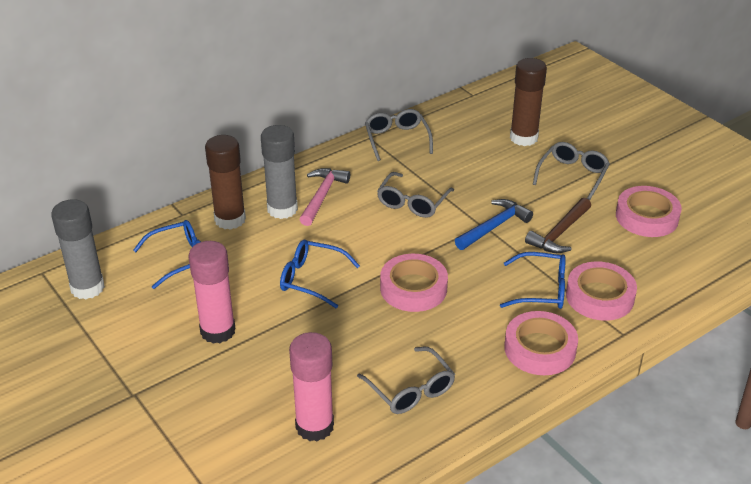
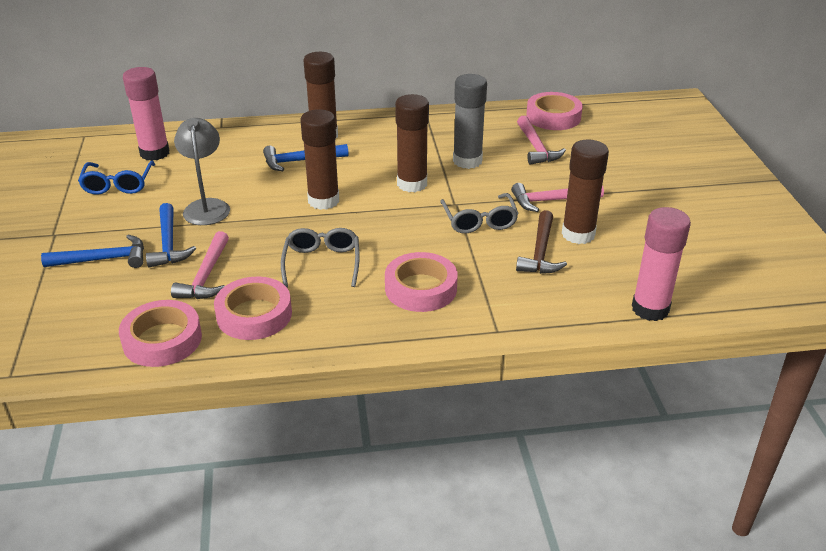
blue glasses: 3 -> 1
blue hammer: 1 -> 3
brown glue stick: 2 -> 4
grey glasses: 4 -> 2
grey glue stick: 2 -> 1
grey lamp: 0 -> 1
pink hammer: 1 -> 3

